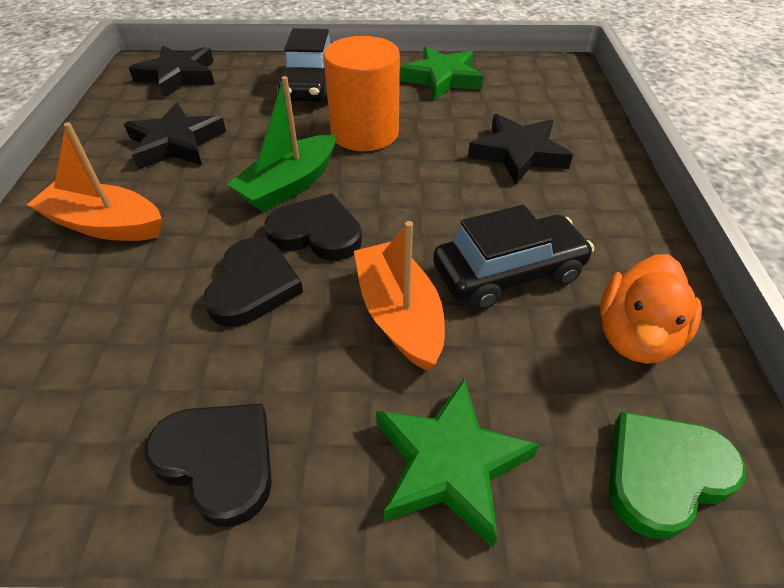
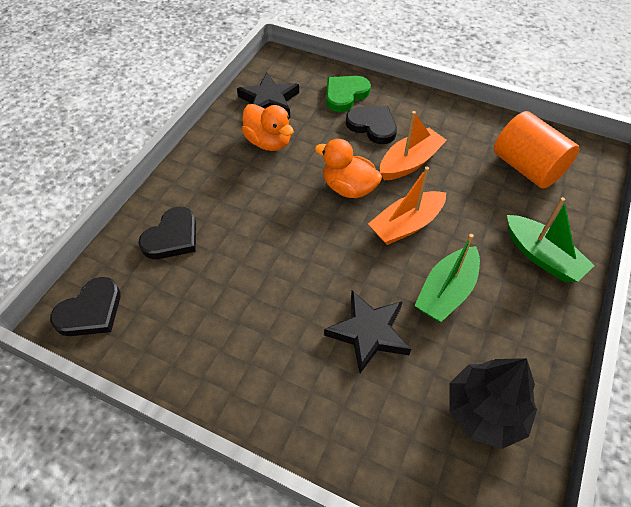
black car: 2 -> 0
black star: 3 -> 2
black tree: 0 -> 1
green boat: 1 -> 2
green star: 2 -> 0
orange duck: 1 -> 2

